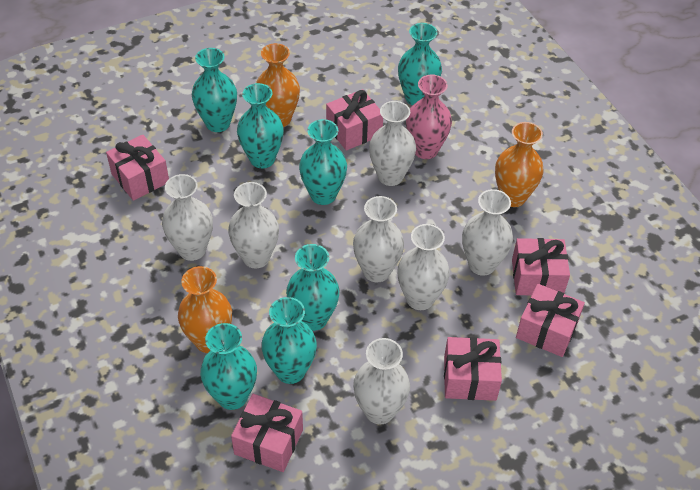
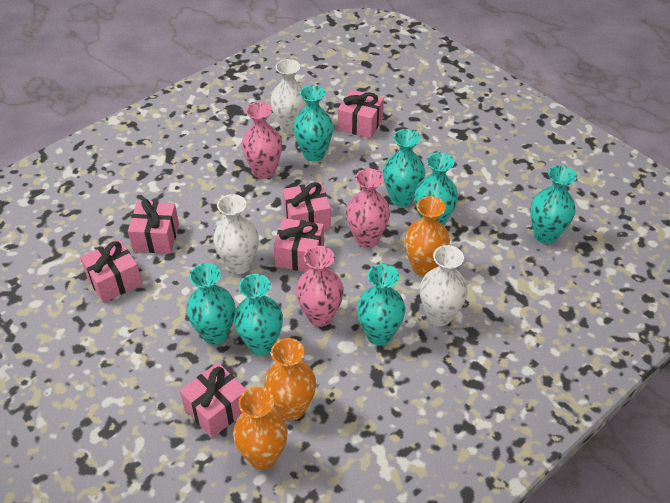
pink vase: 1 -> 3
white vase: 7 -> 3

